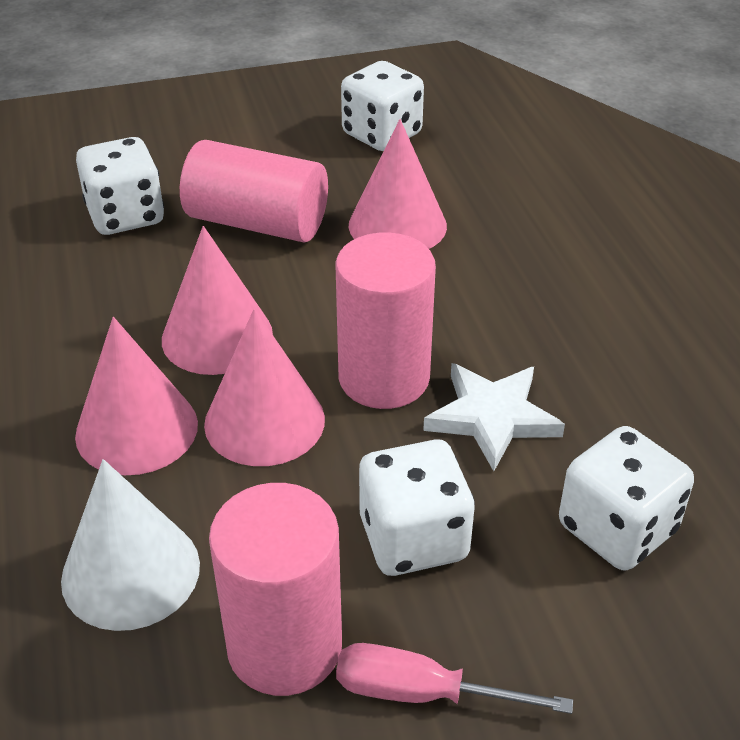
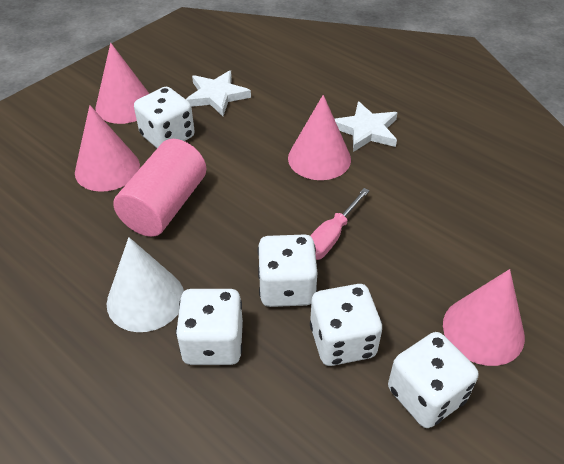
pink cylinder: 3 -> 1
white dice: 4 -> 5
white star: 1 -> 2

